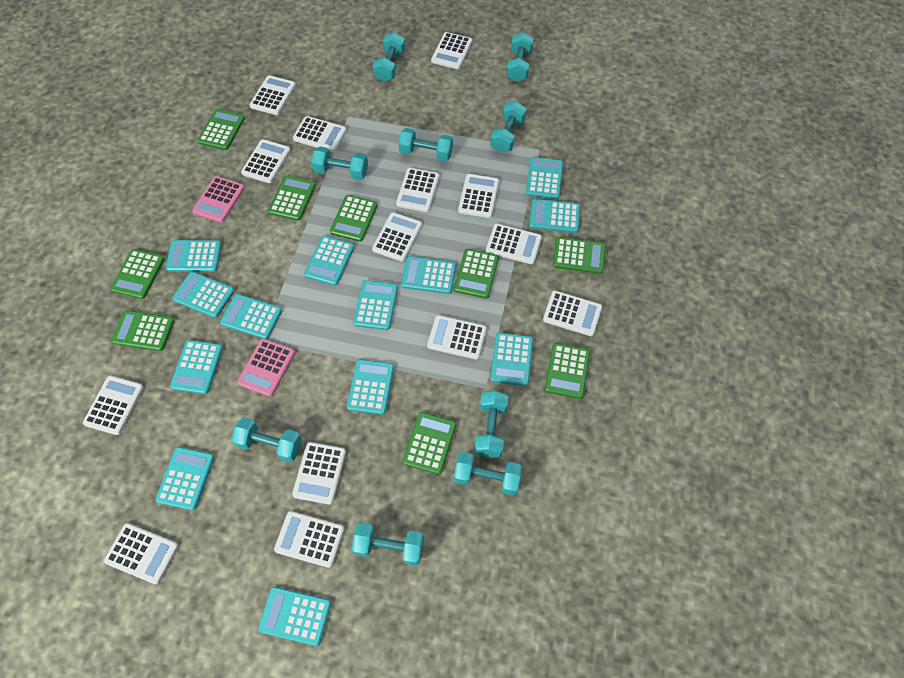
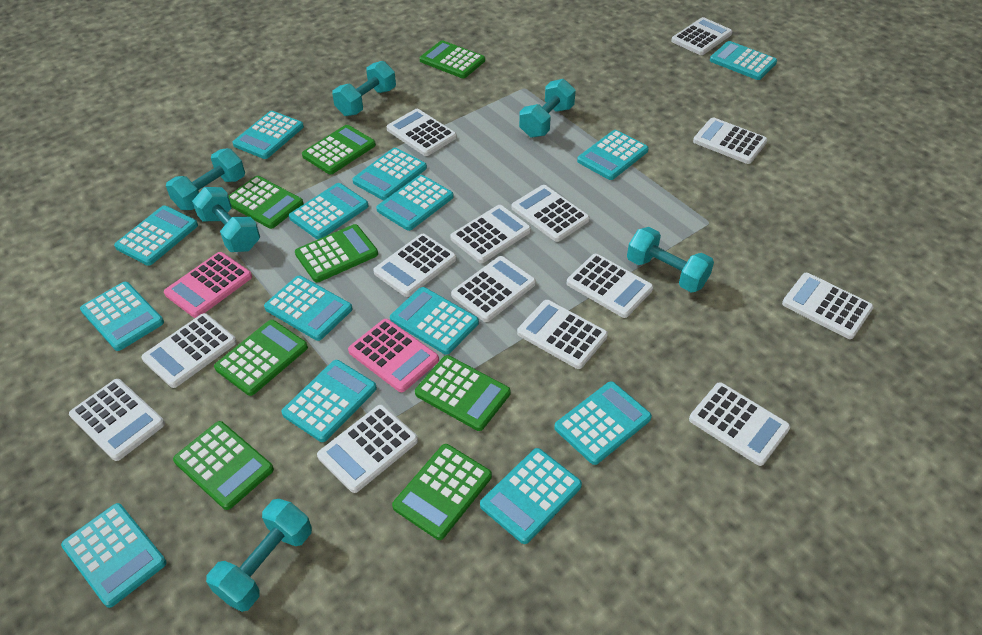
green calculator: 9 -> 8
turquoise calculator: 13 -> 14
turquoise dumbbell: 9 -> 6

